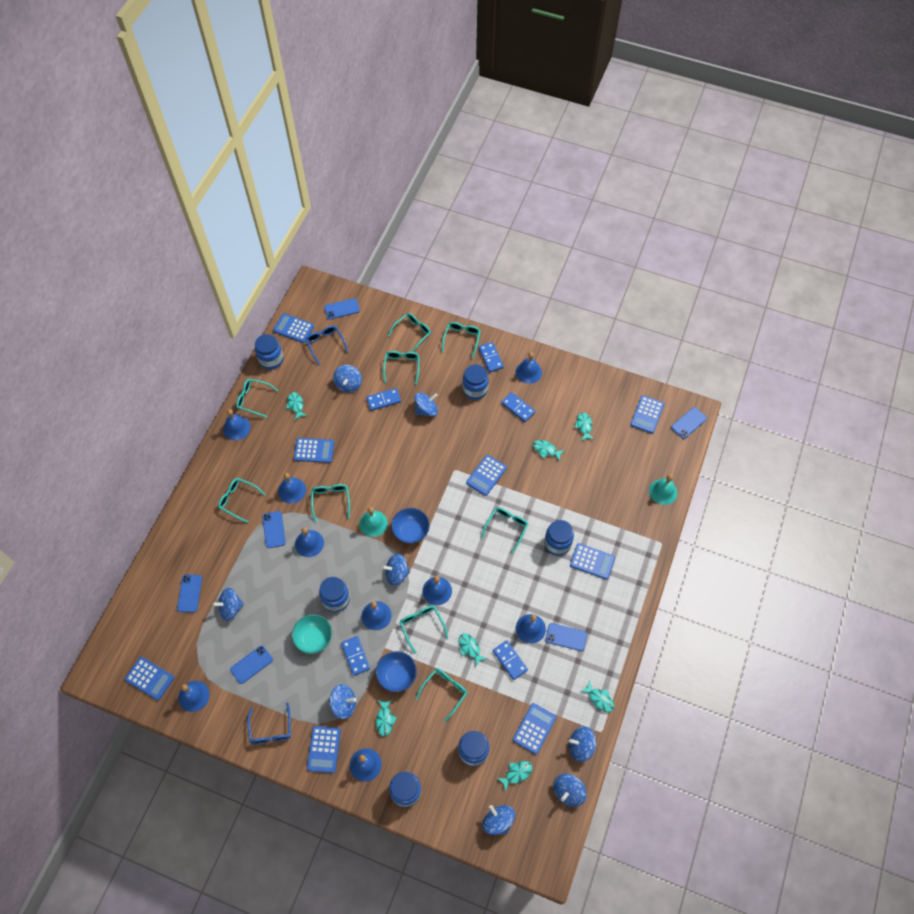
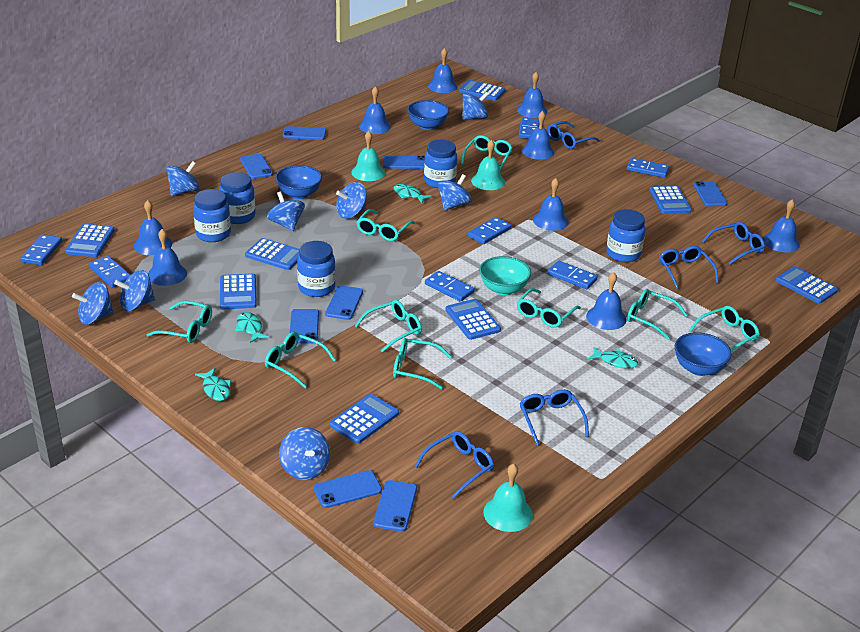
blue bowl: 2 -> 3
blue domino: 5 -> 7
blue glasses: 2 -> 5
blue jar: 6 -> 5
blue phone: 6 -> 8
turquoise bell: 2 -> 3
turquoise fish: 7 -> 4

